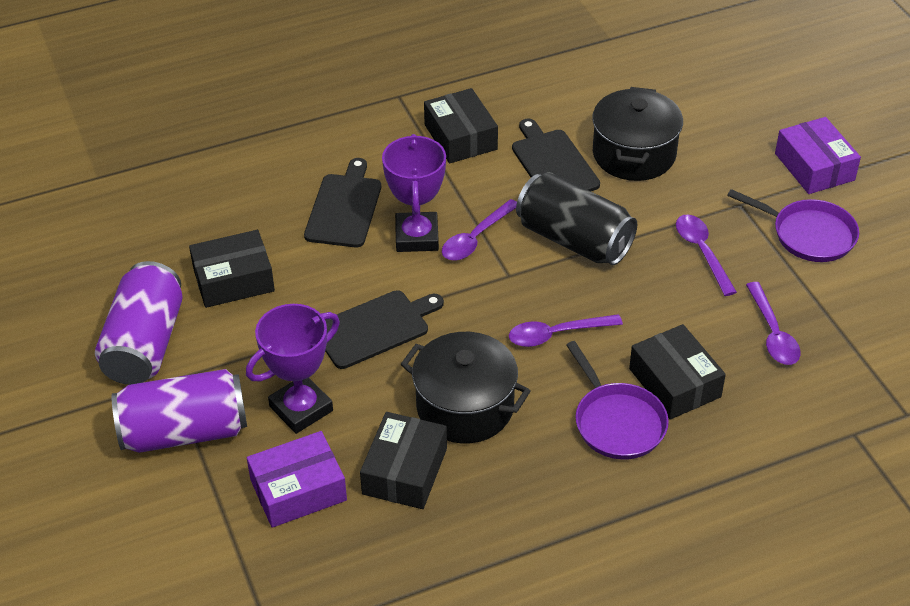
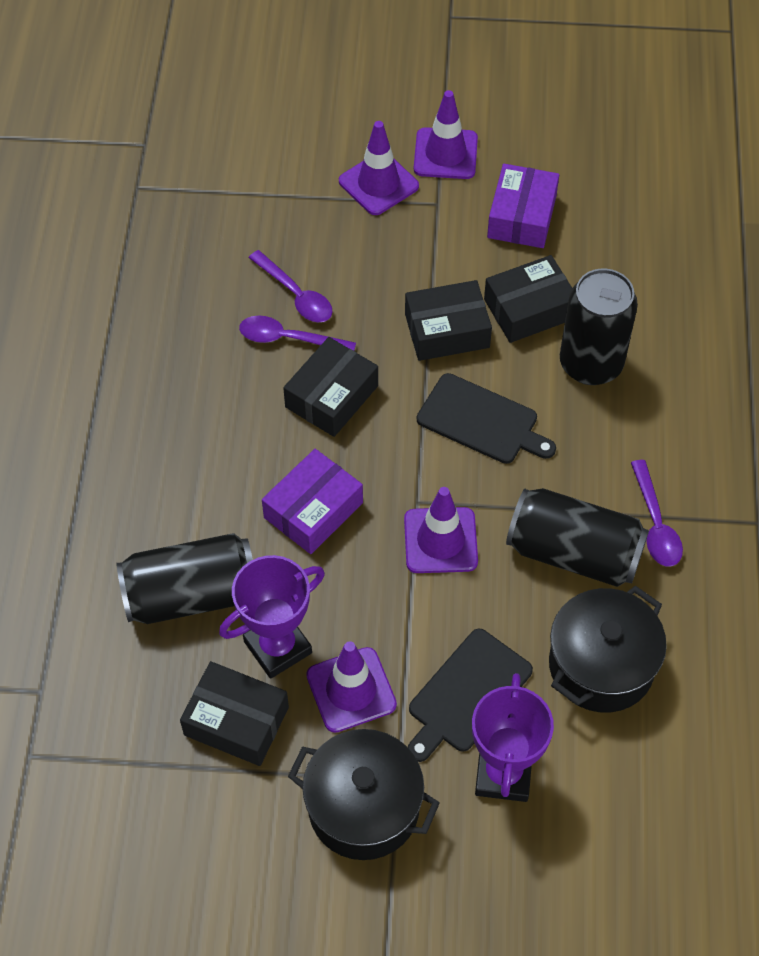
black can: 1 -> 3
black cutting board: 3 -> 2
purple can: 2 -> 0
purple pan: 2 -> 0
purple spoon: 4 -> 3
purple traffic cone: 0 -> 4

